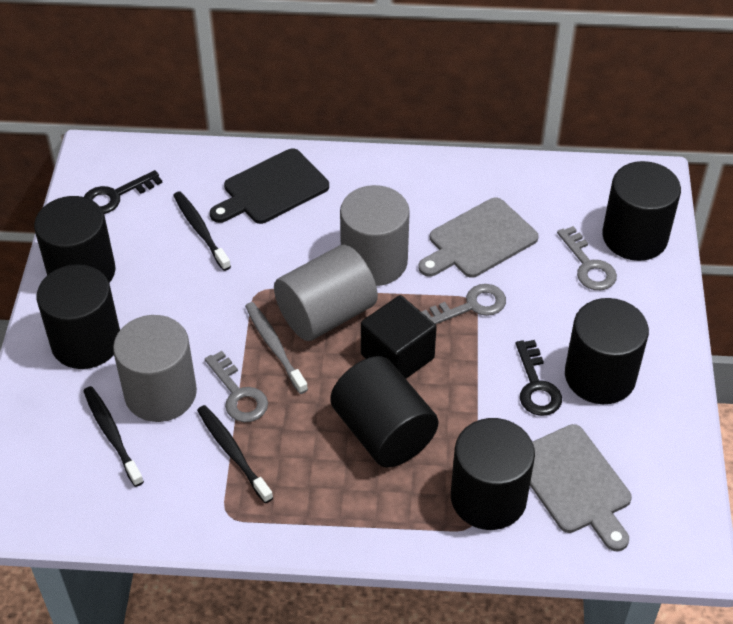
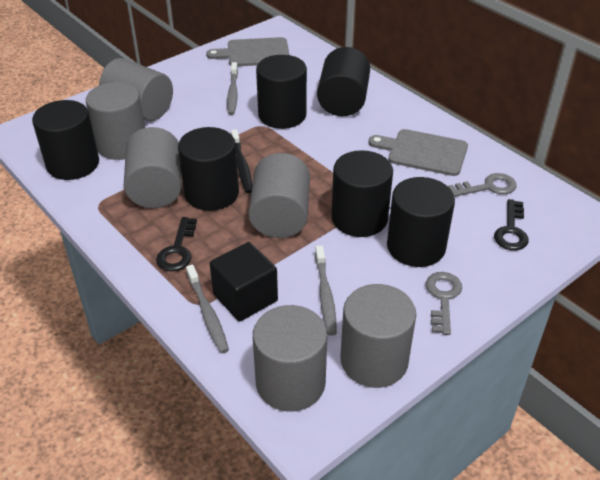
black cutting board: 1 -> 0
black toothbrush: 3 -> 1
grey cylinder: 3 -> 6
grey key: 3 -> 2
grey toothbrush: 1 -> 3

